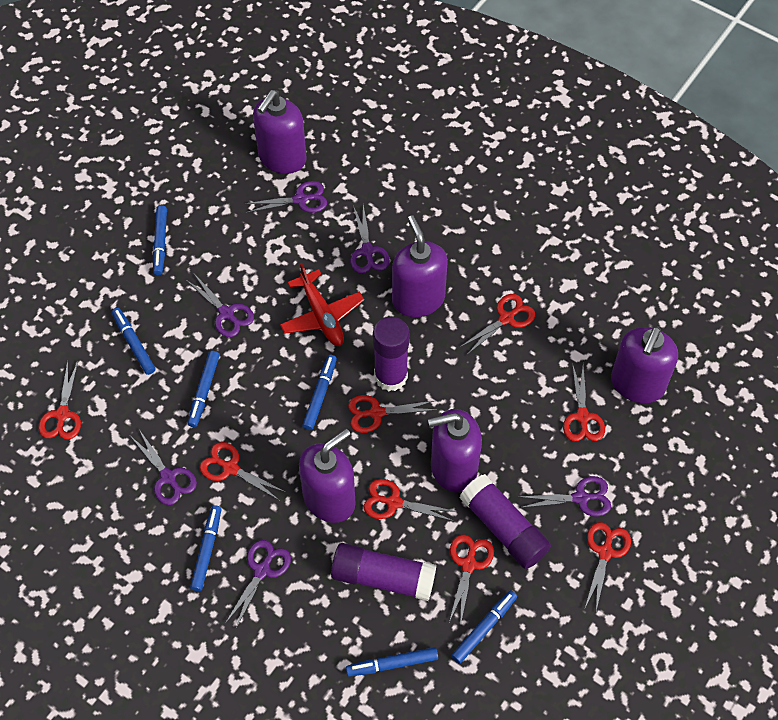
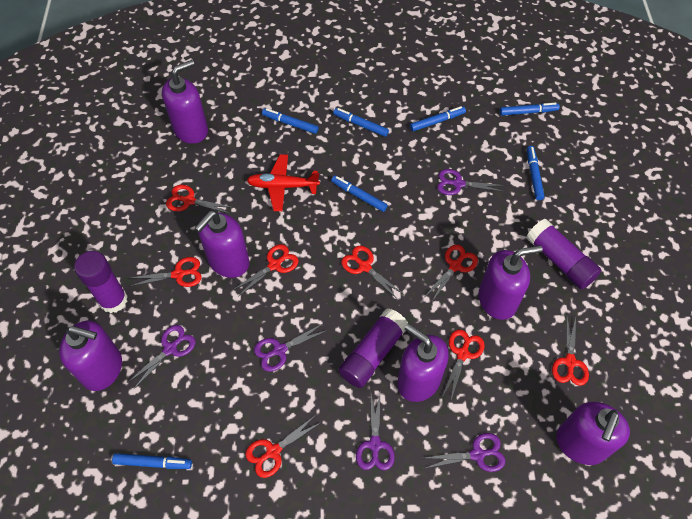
purple scissors: 6 -> 5
purple soap dispenser: 5 -> 6

